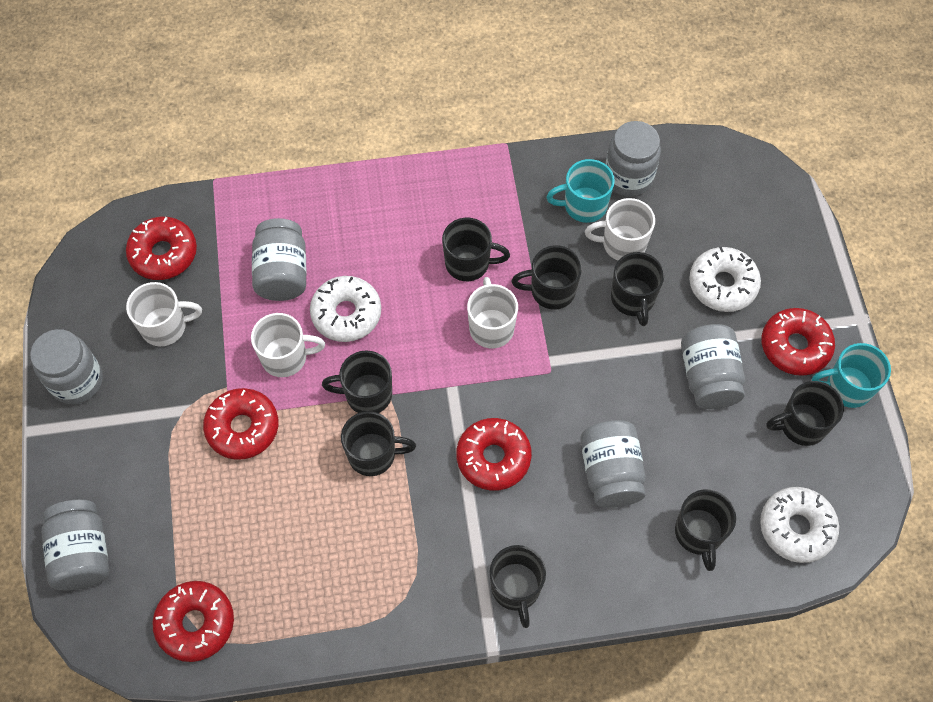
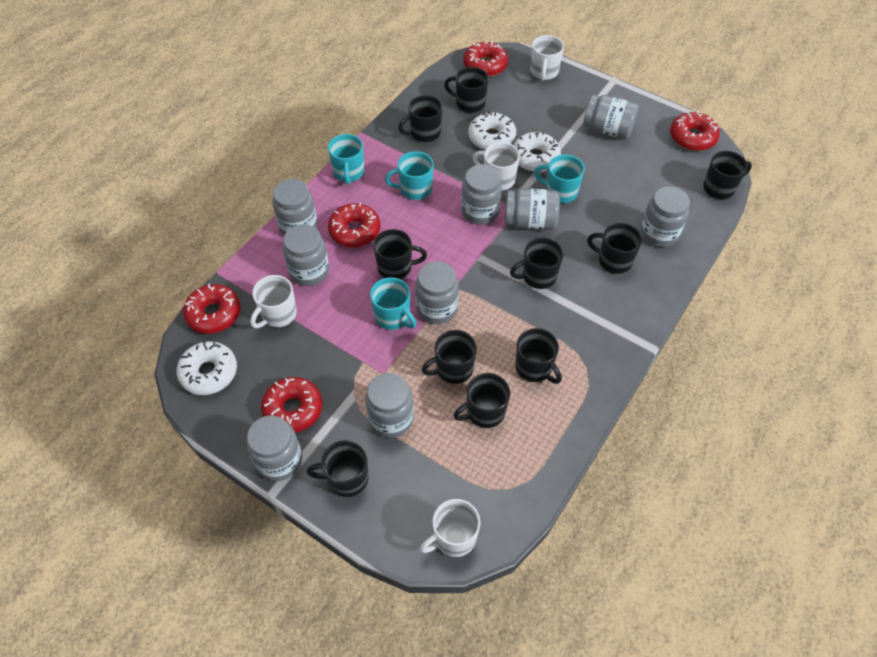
black mug: 8 -> 10
grey jar: 6 -> 9
turquoise mug: 2 -> 4

